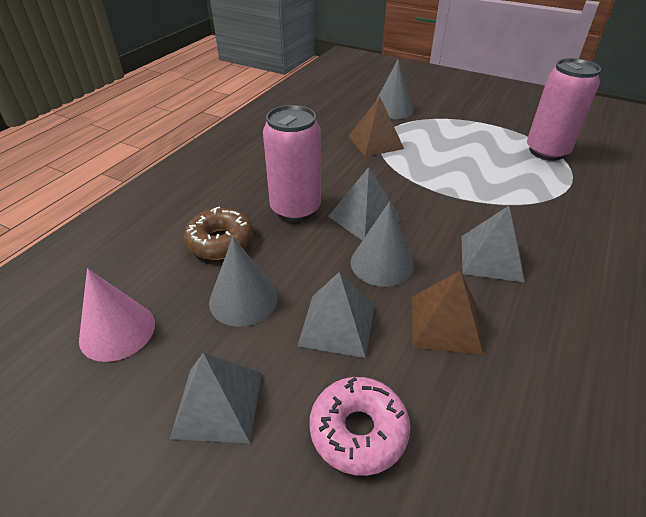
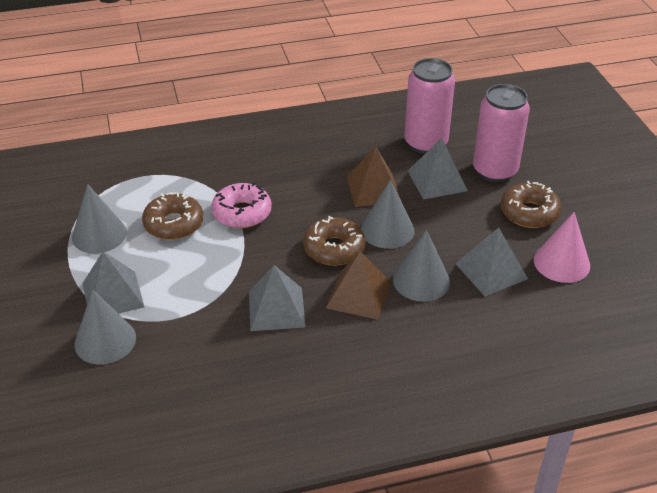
brown donut: 1 -> 3
grey cone: 3 -> 4

